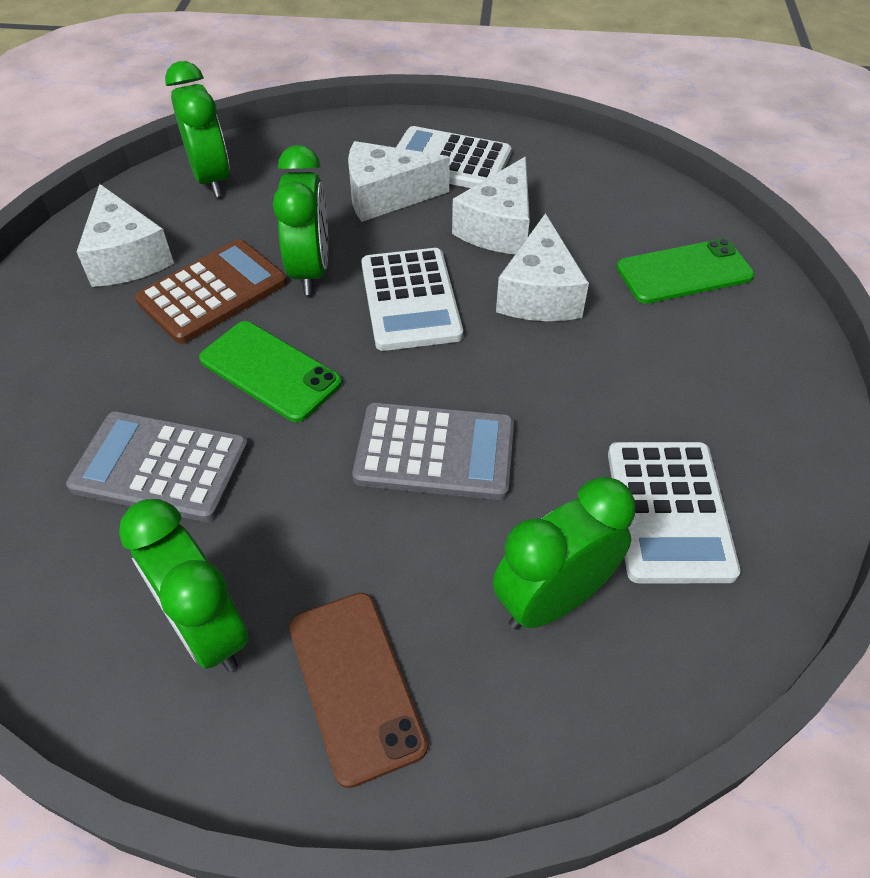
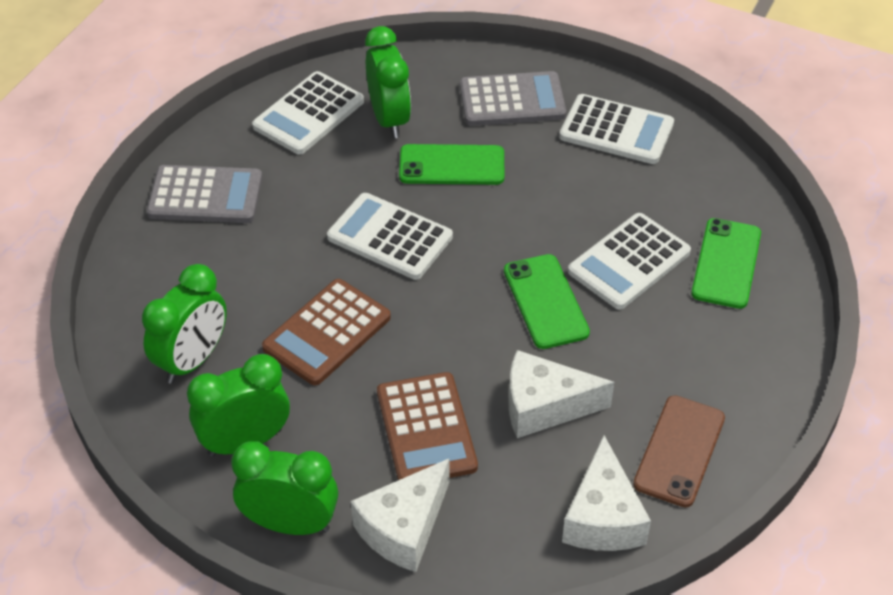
brown calculator: 1 -> 2
green phone: 2 -> 3
white calculator: 3 -> 4
white cheese: 4 -> 3

